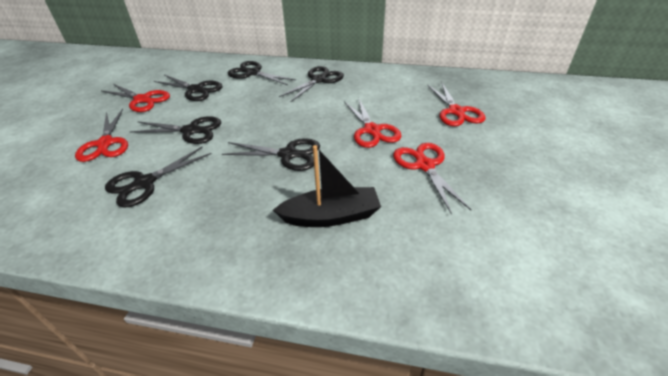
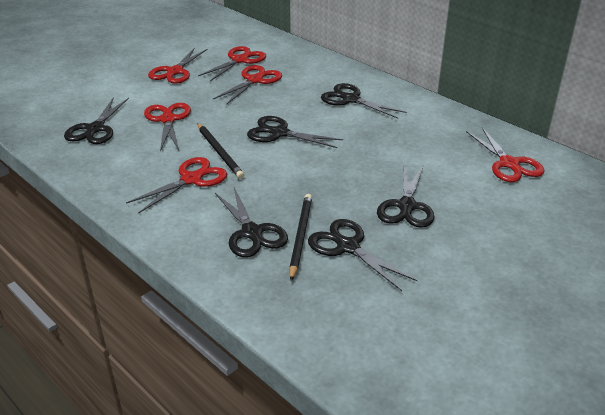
black boat: 1 -> 0
black pencil: 0 -> 2
red scissors: 5 -> 6

